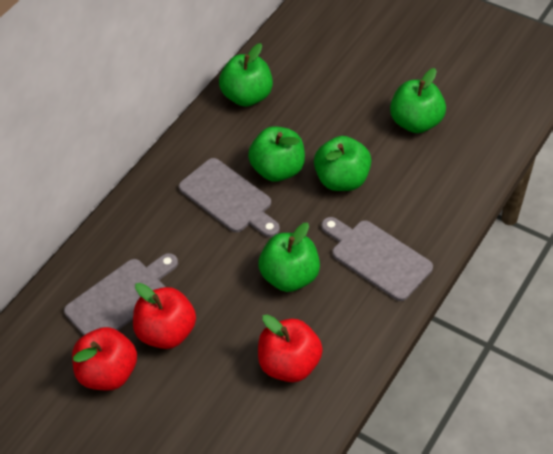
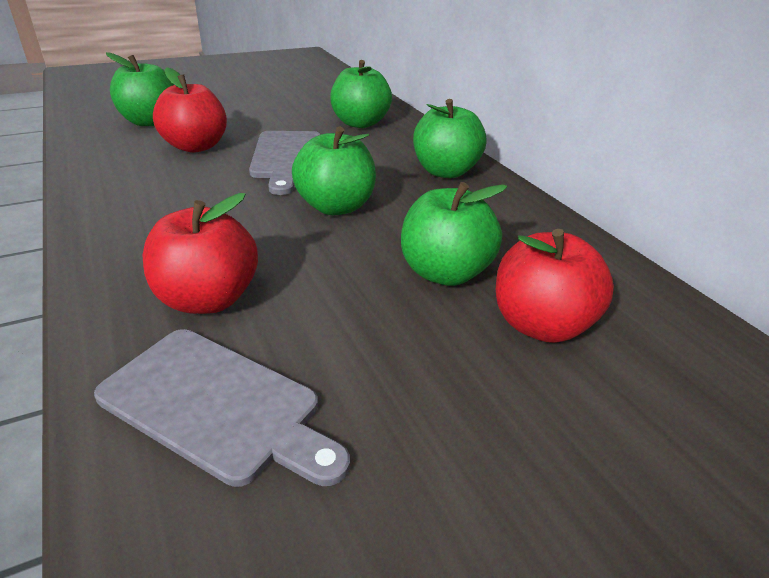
grey cutting board: 3 -> 2

